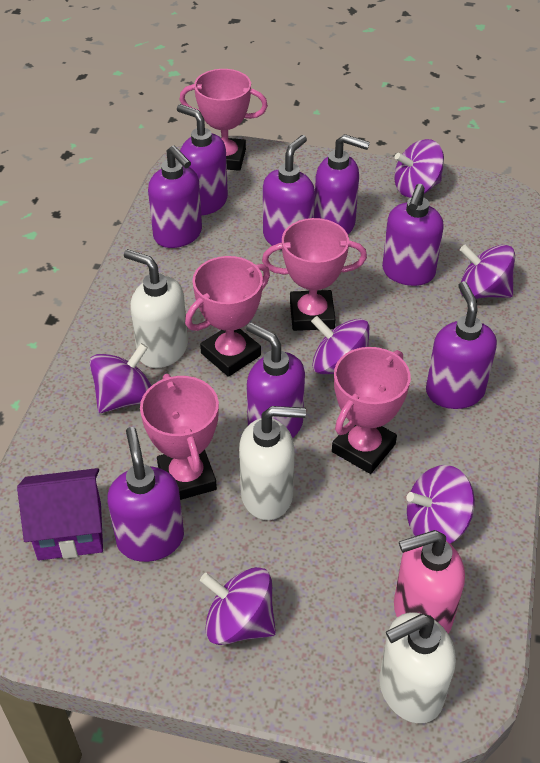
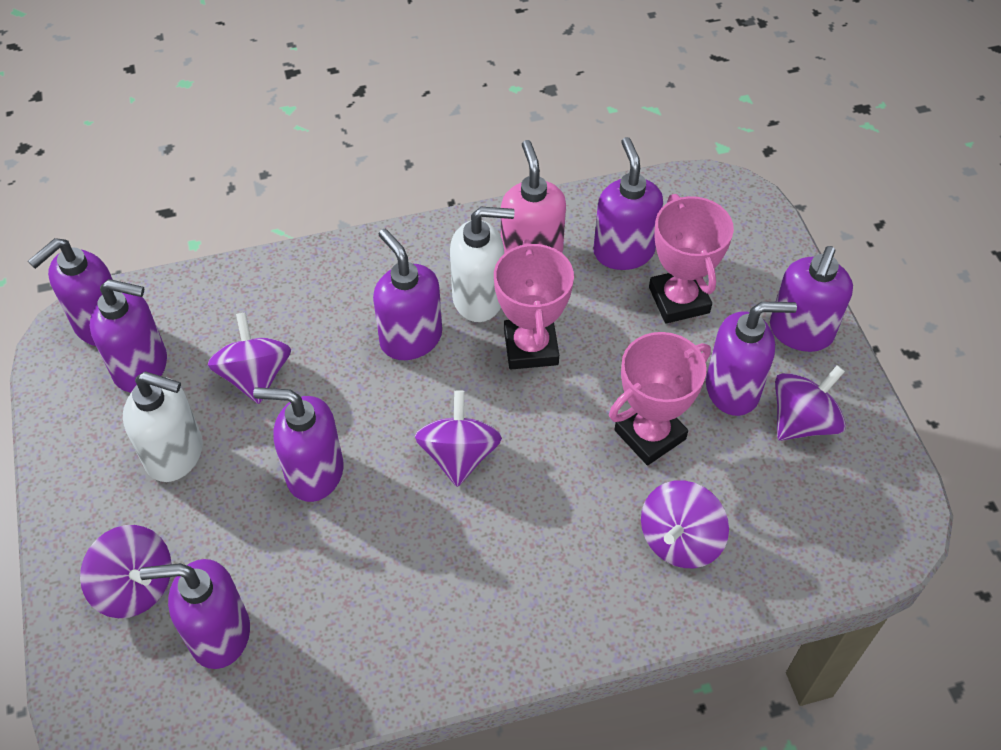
pink trophy: 5 -> 3
purple house: 1 -> 0
purple spinning top: 6 -> 5
white soap dispenser: 3 -> 2

